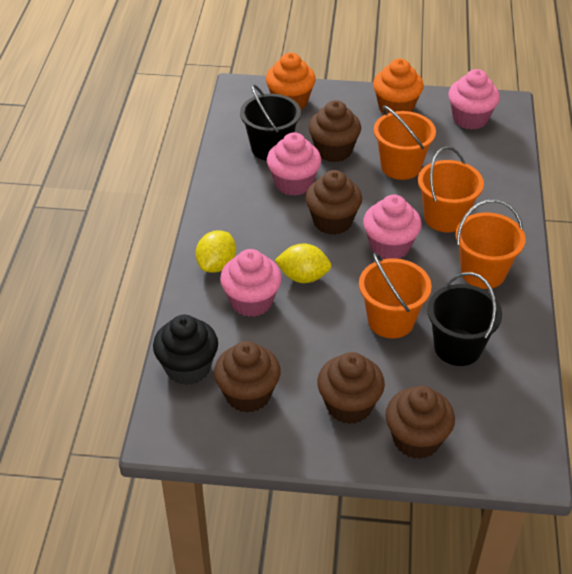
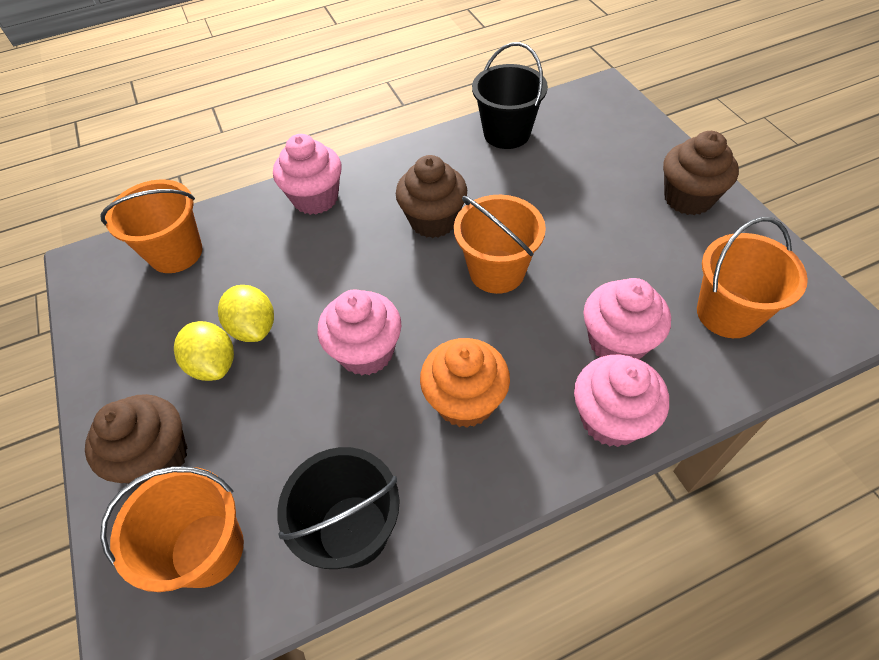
black cupcake: 1 -> 0
brown cupcake: 5 -> 3
orange cupcake: 2 -> 1

